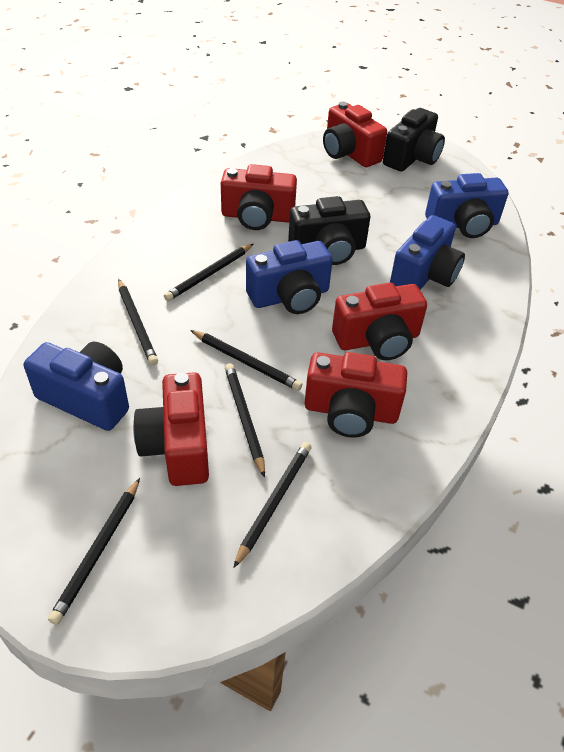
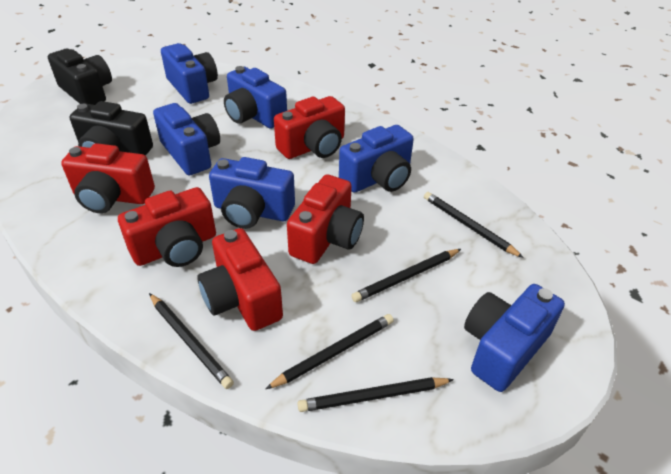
black pencil: 6 -> 5
blue camera: 4 -> 6

